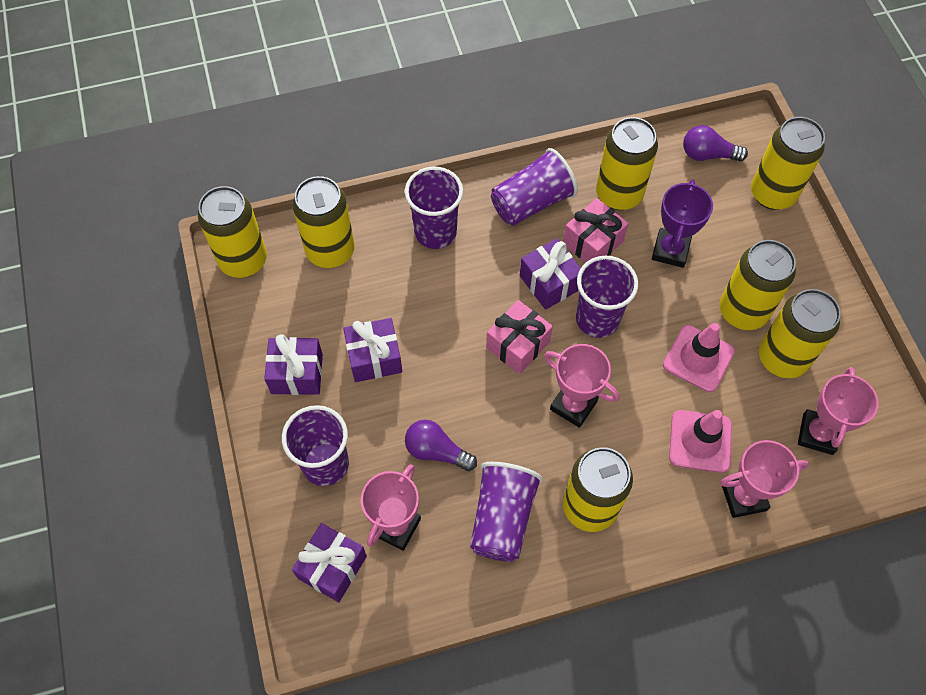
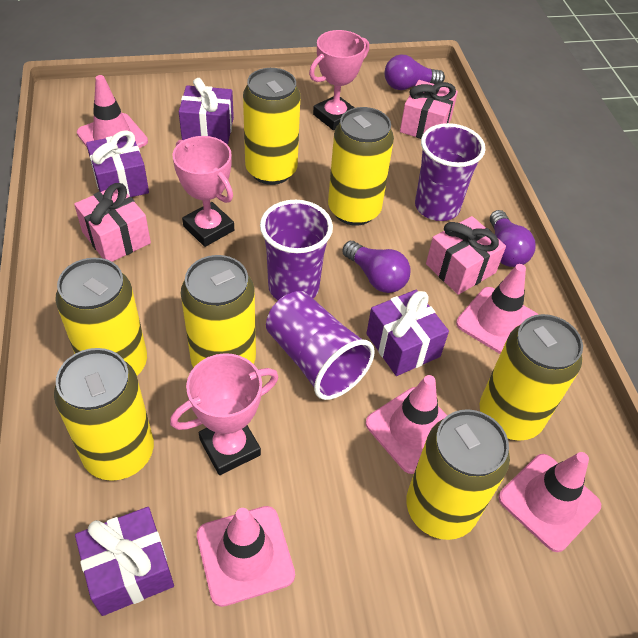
pink gift: 2 -> 3
pink traffic cone: 2 -> 5
pink trophy: 4 -> 3
purple cup: 5 -> 3
purple light bulb: 2 -> 3
purple trophy: 1 -> 0

